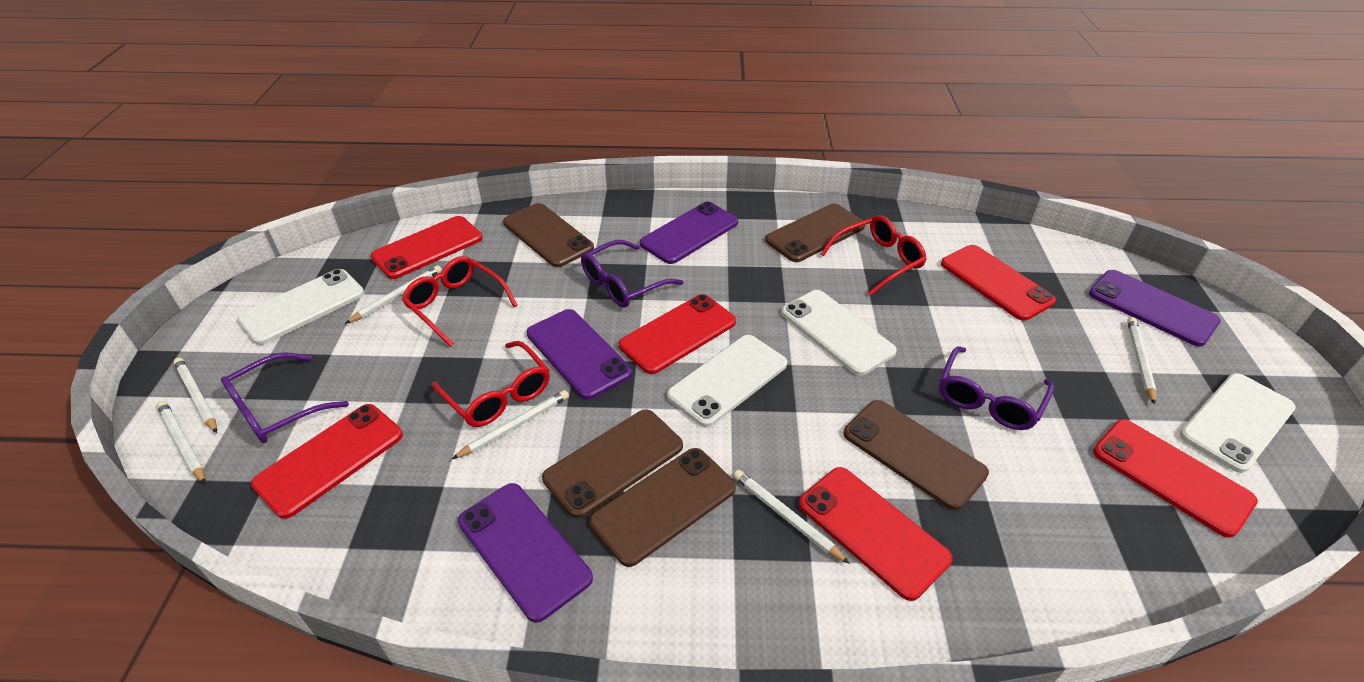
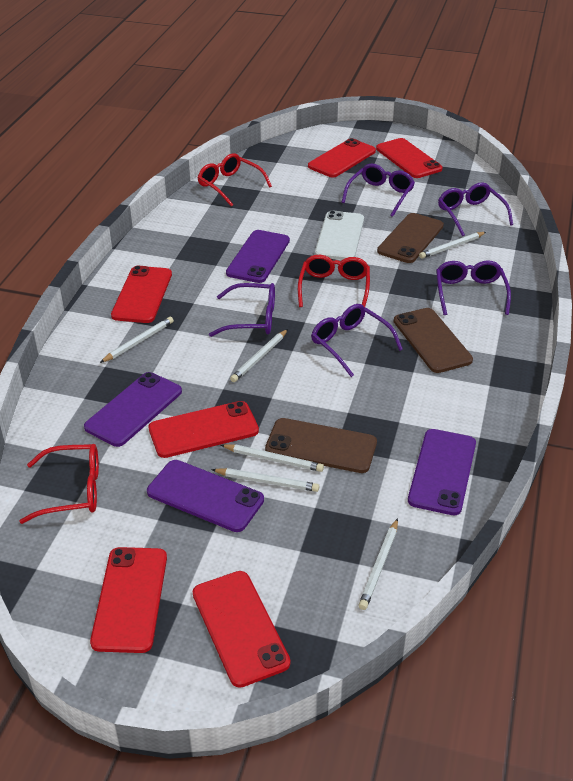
brown phone: 5 -> 3
purple glasses: 3 -> 5
white phone: 4 -> 1

